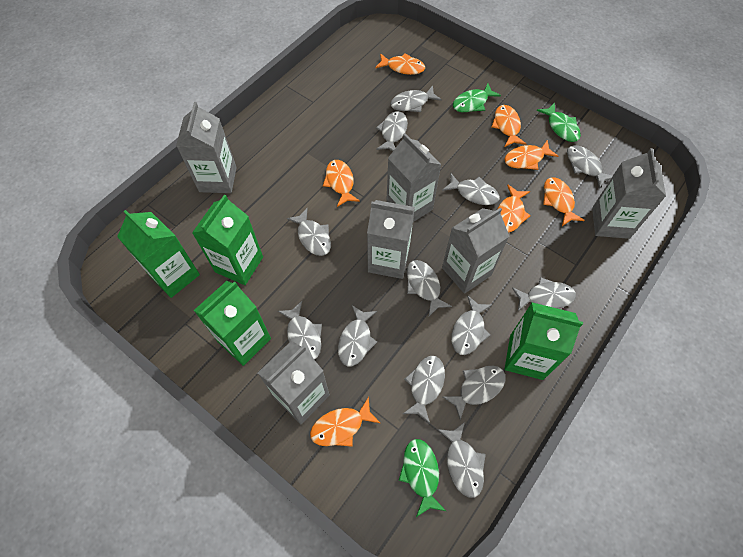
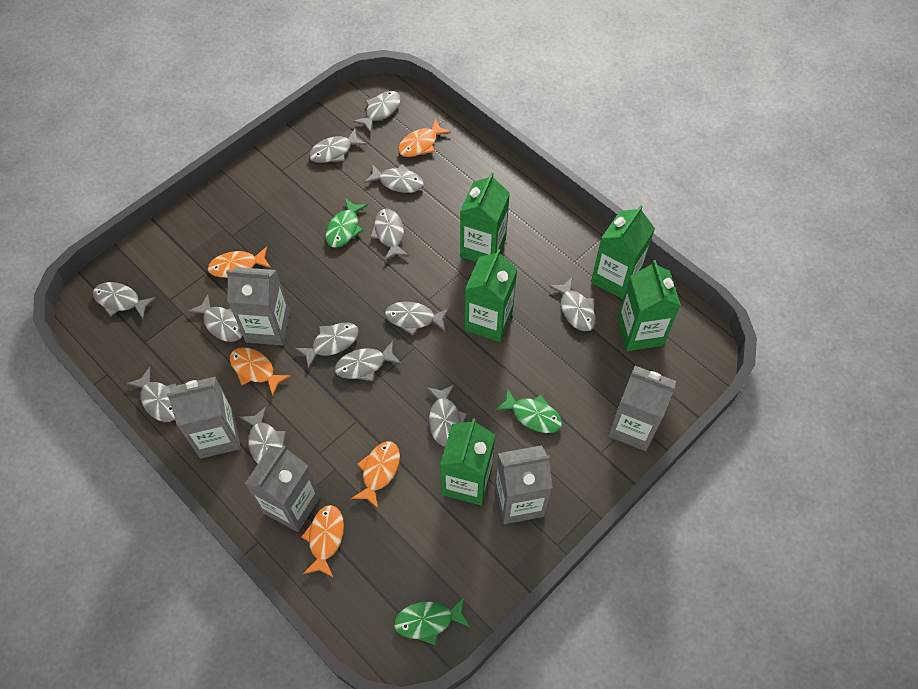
green carton: 4 -> 5
grey carton: 6 -> 5
orange fish: 7 -> 5

